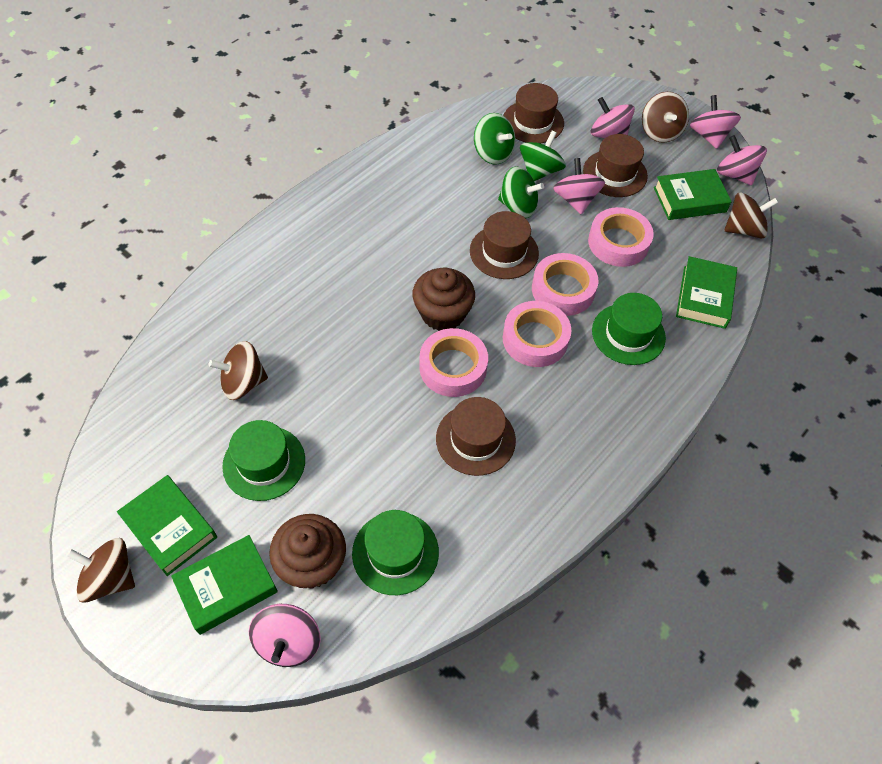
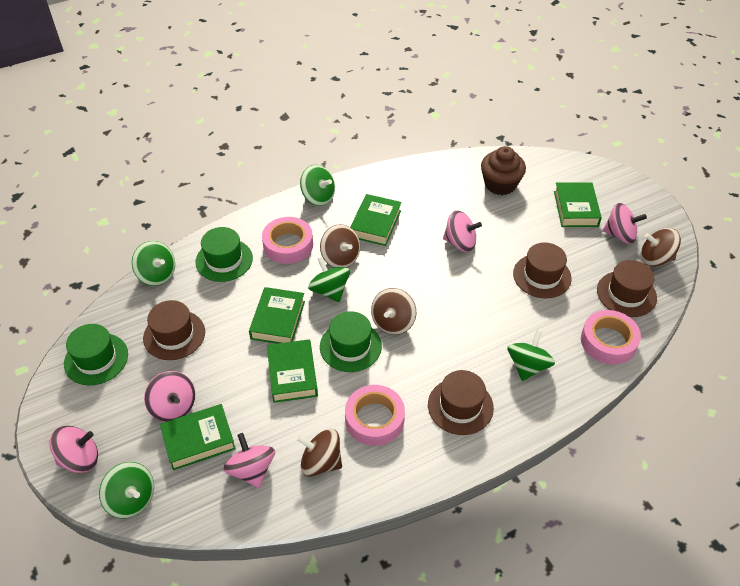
brown cupcake: 2 -> 1
green book: 4 -> 5
green spinning top: 3 -> 5
pink tape: 4 -> 3

